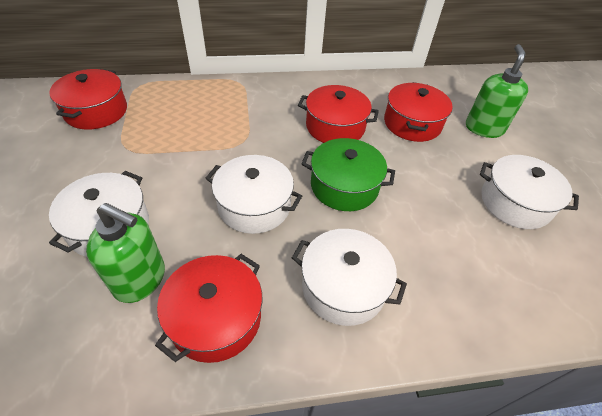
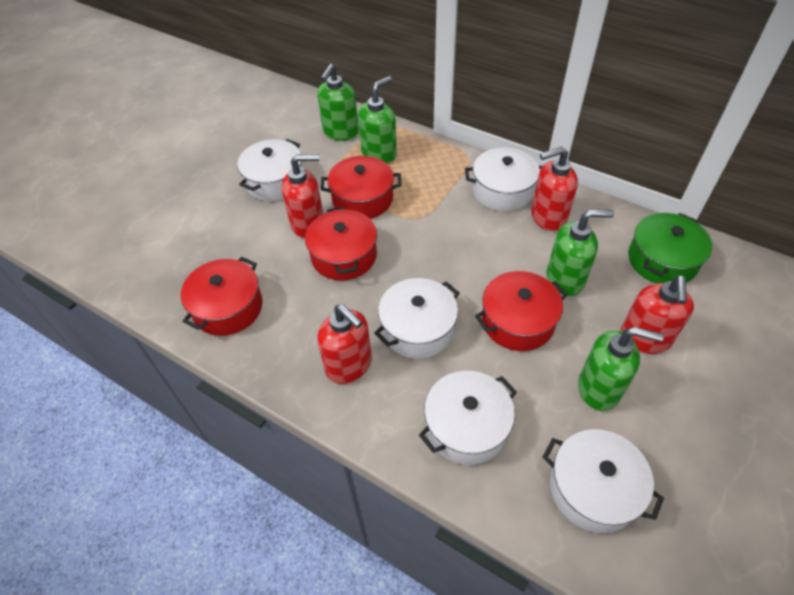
green soap dispenser: 2 -> 4
red soap dispenser: 0 -> 4
white pot: 4 -> 5

